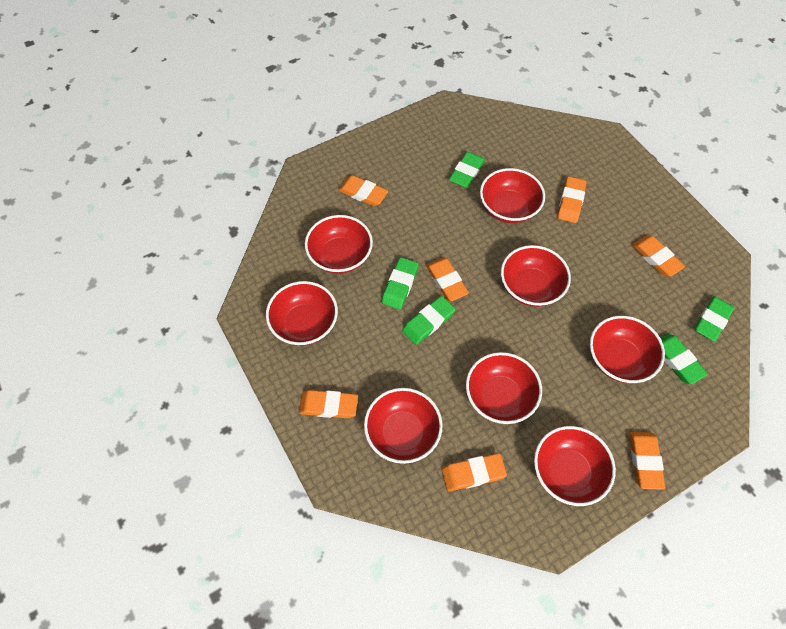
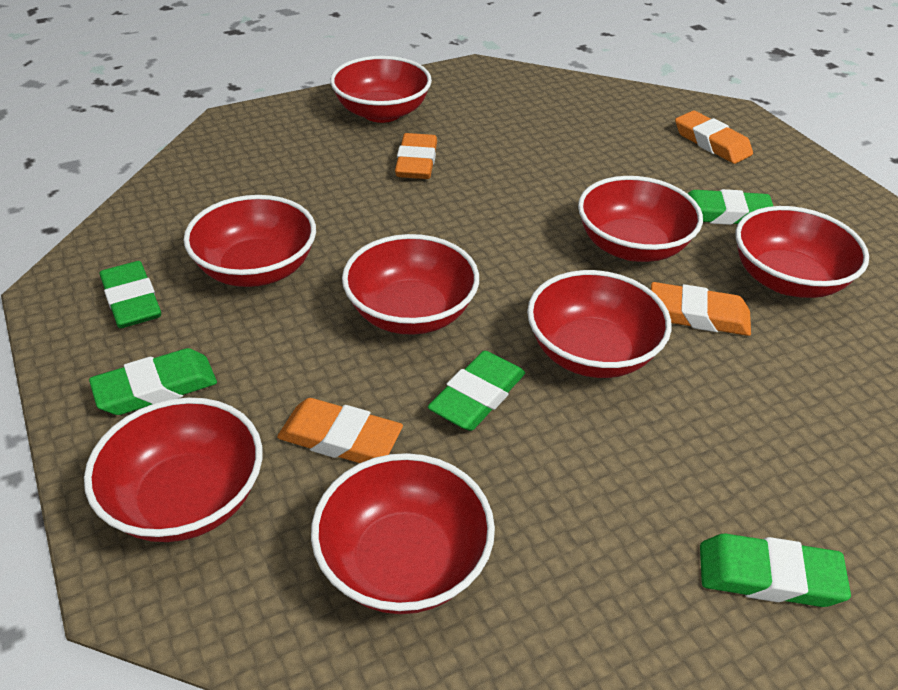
orange eraser: 7 -> 4

